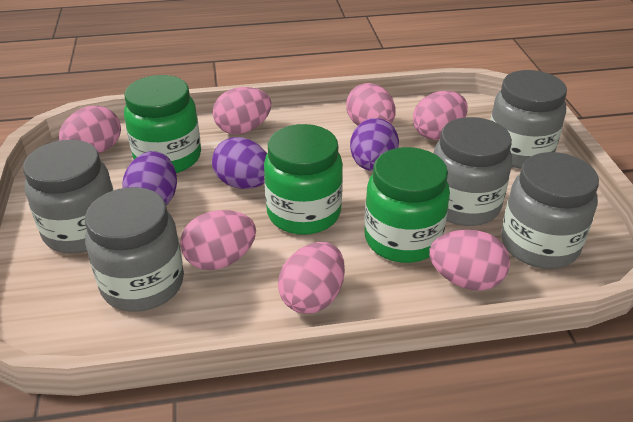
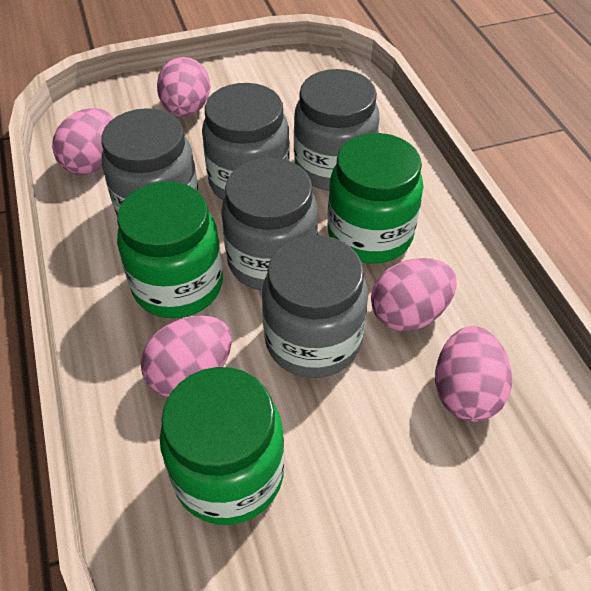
pink egg: 7 -> 5
purple egg: 3 -> 0

